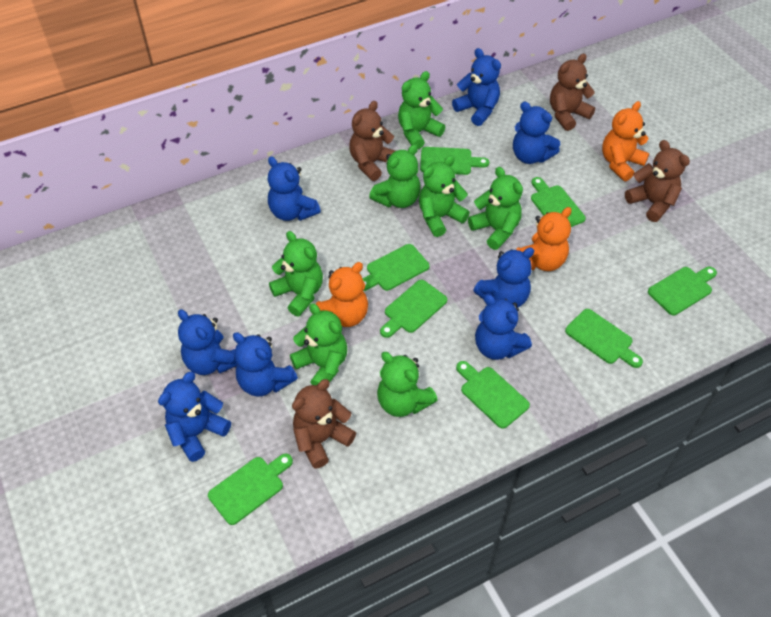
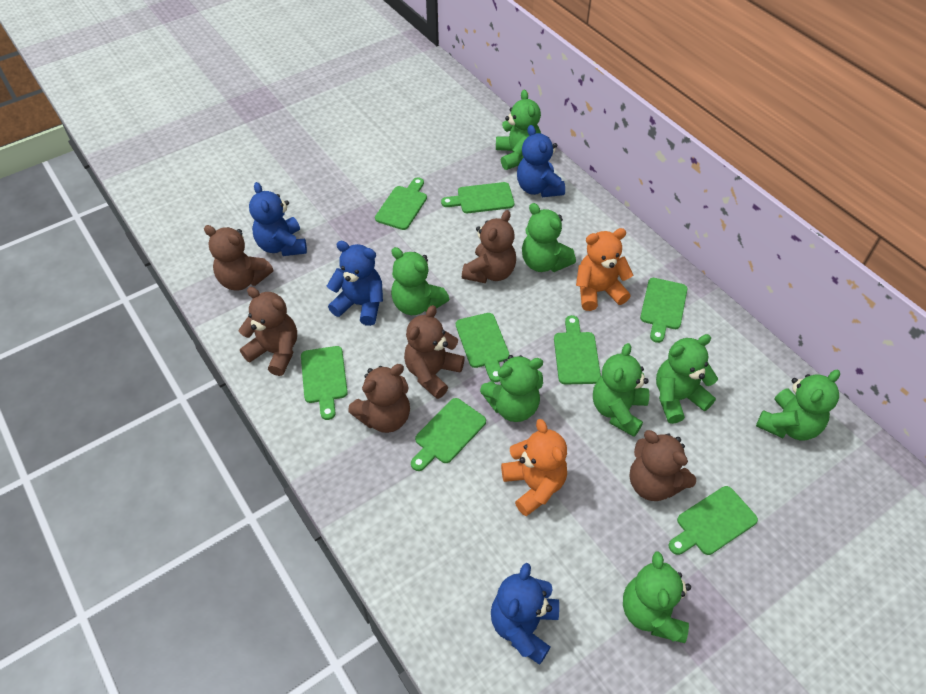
blue teddy bear: 8 -> 4
brown teddy bear: 4 -> 6
green teddy bear: 7 -> 8
orange teddy bear: 3 -> 2

